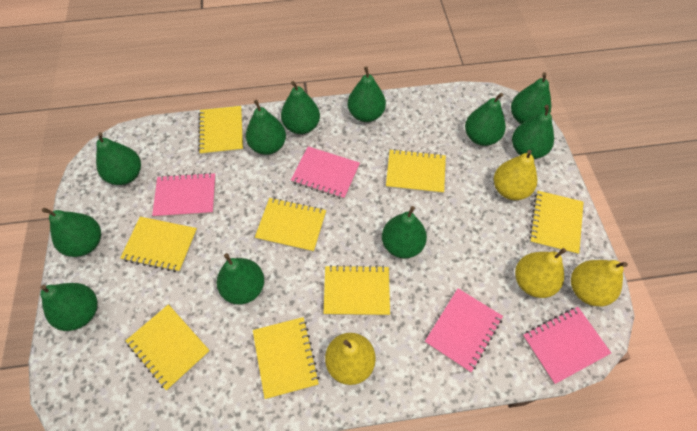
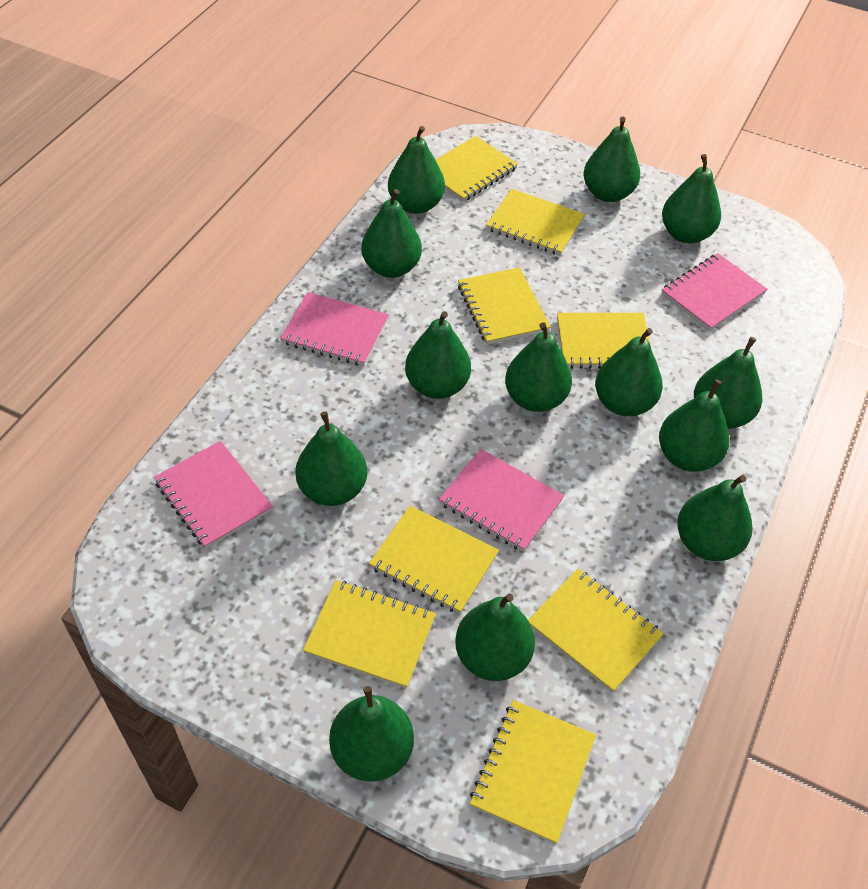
green pear: 11 -> 13
yellow pear: 4 -> 0

